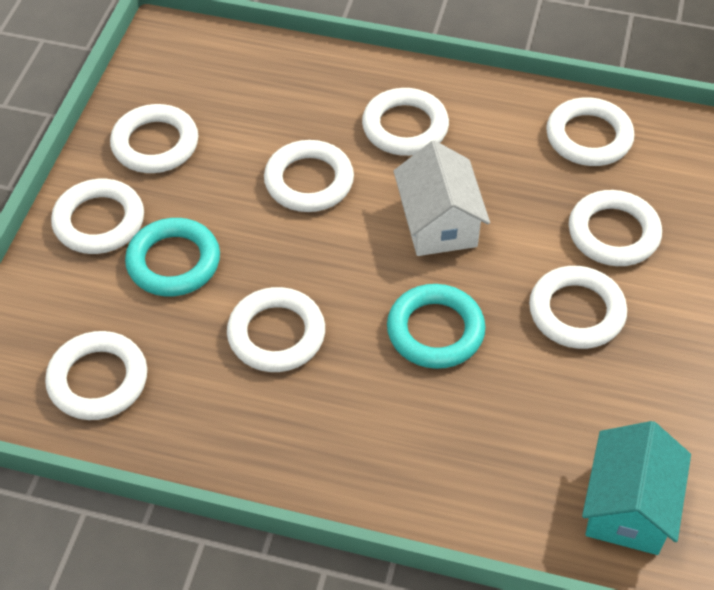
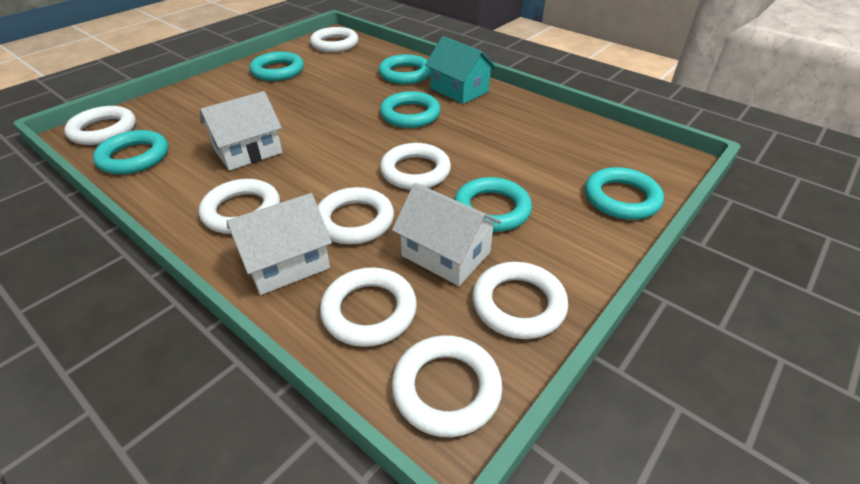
turquoise ring: 2 -> 6
white house: 1 -> 3
white ring: 9 -> 8

